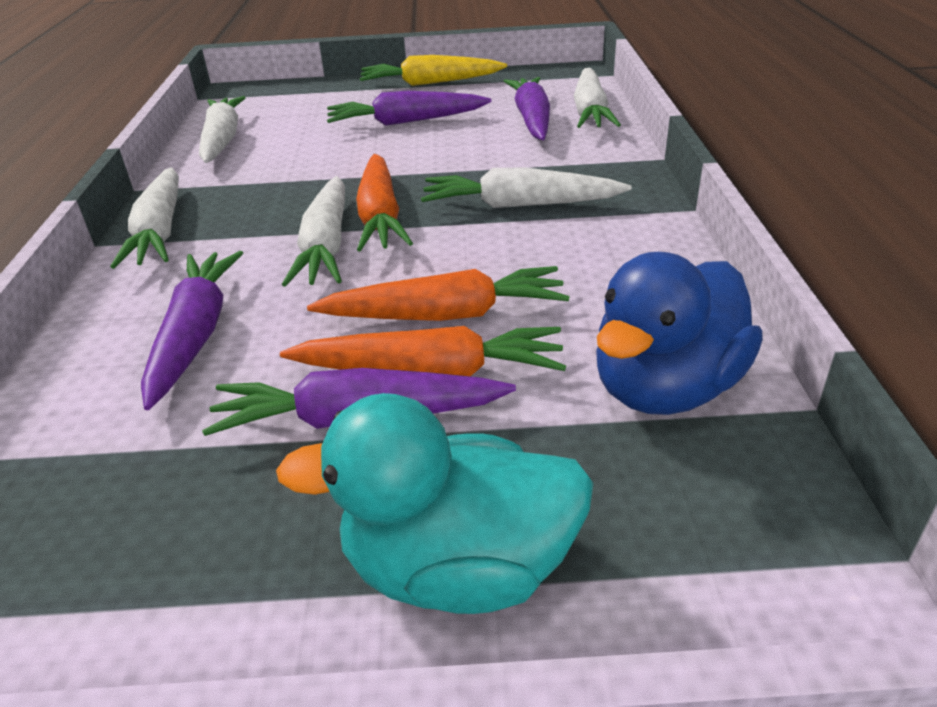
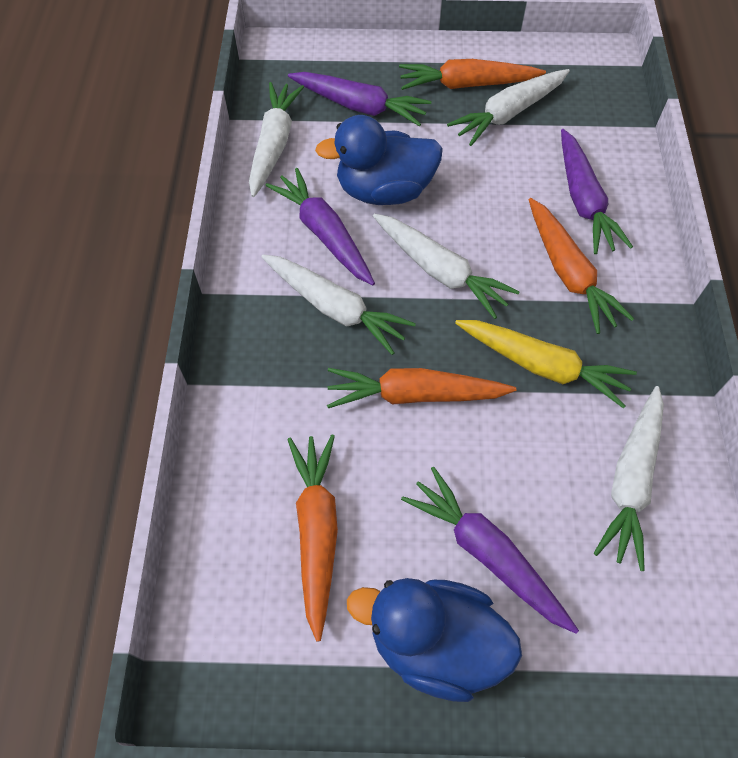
blue duck: 1 -> 2
orange carrot: 3 -> 4
turquoise duck: 1 -> 0

